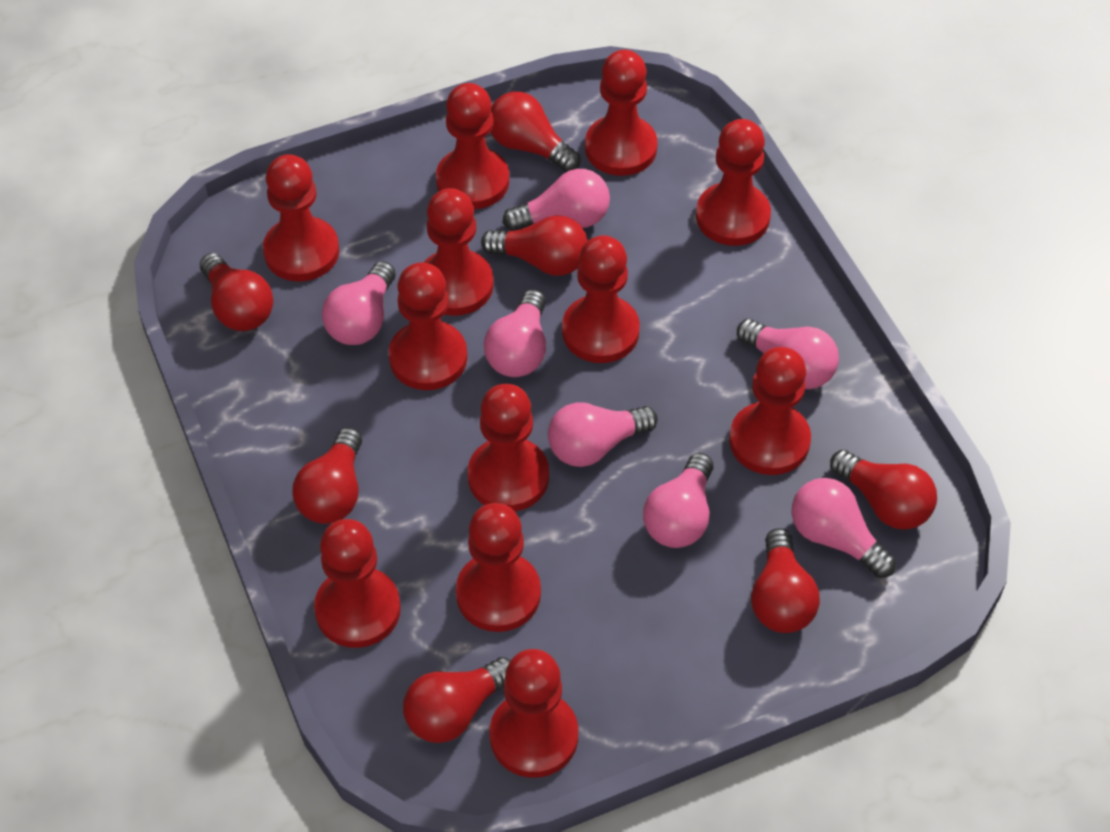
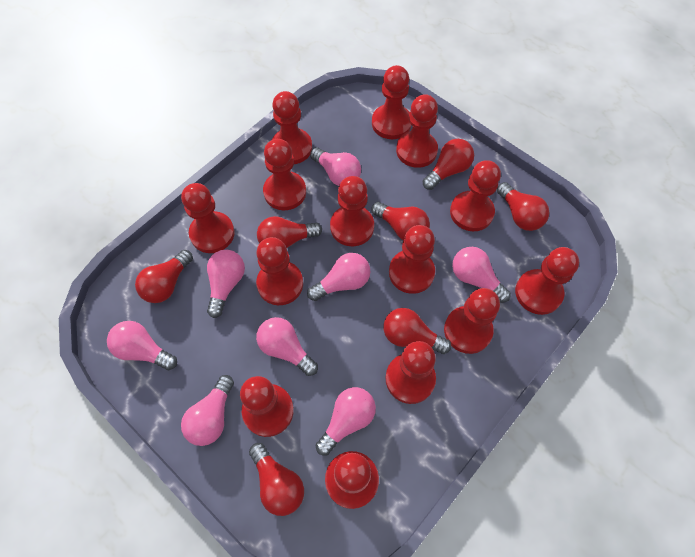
pink light bulb: 7 -> 8
red pawn: 12 -> 14

